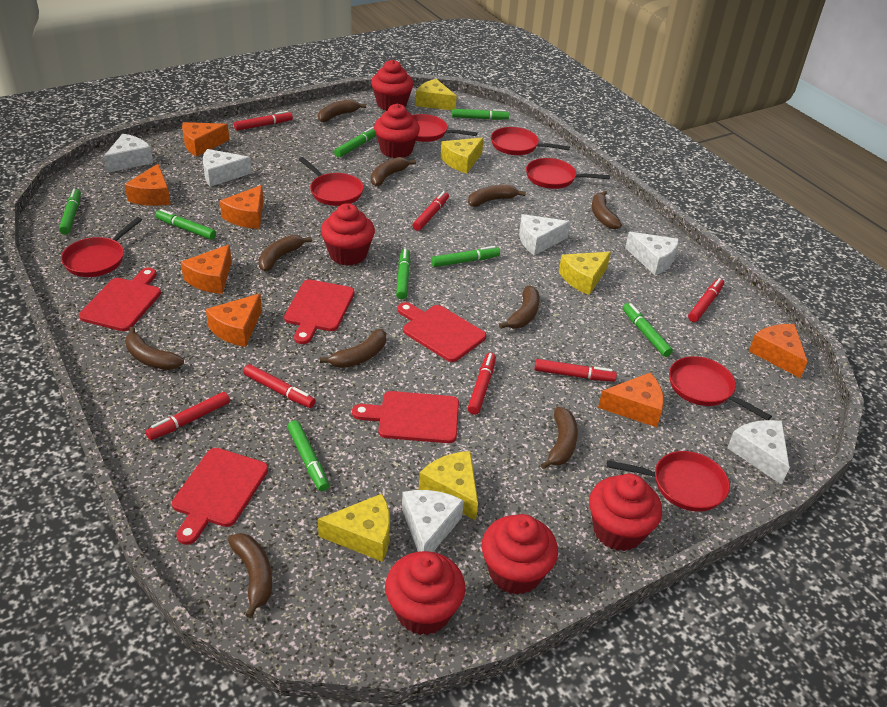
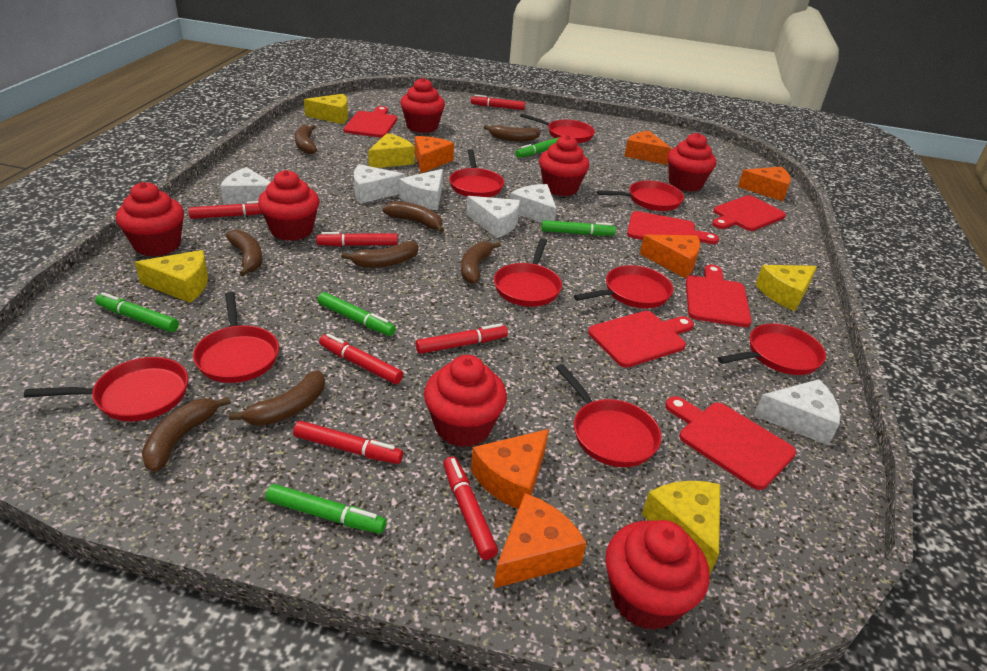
brown banana: 10 -> 8
green marker: 8 -> 5
orange cheese: 7 -> 6
red cupcake: 6 -> 7
red cutting board: 5 -> 6
red pan: 7 -> 9

